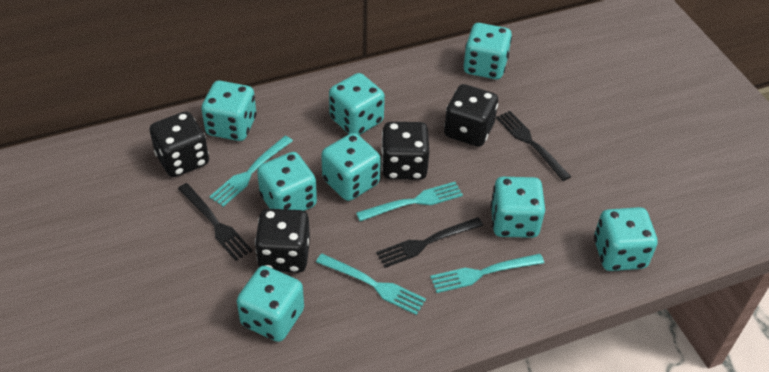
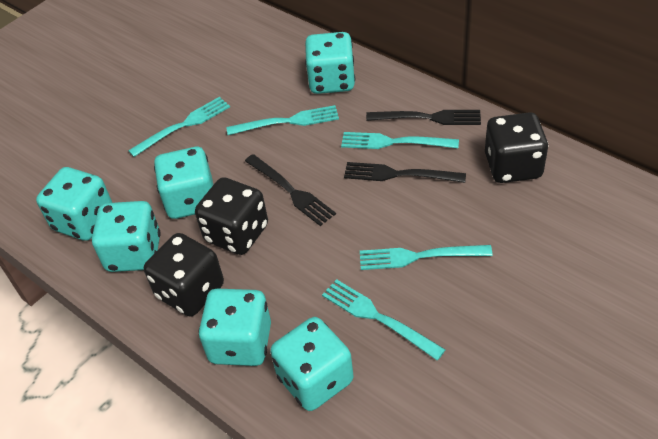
black dice: 4 -> 3
turquoise dice: 8 -> 6
turquoise fork: 4 -> 5

